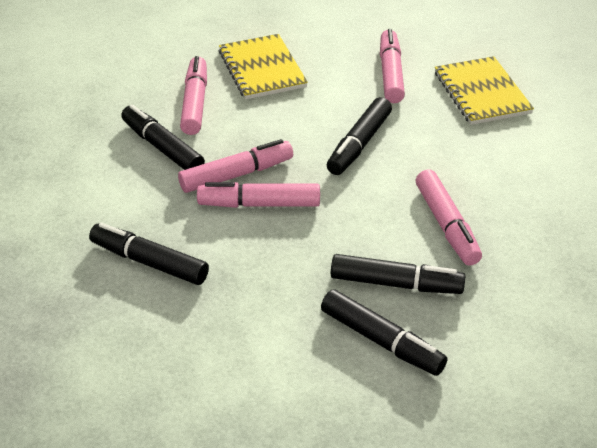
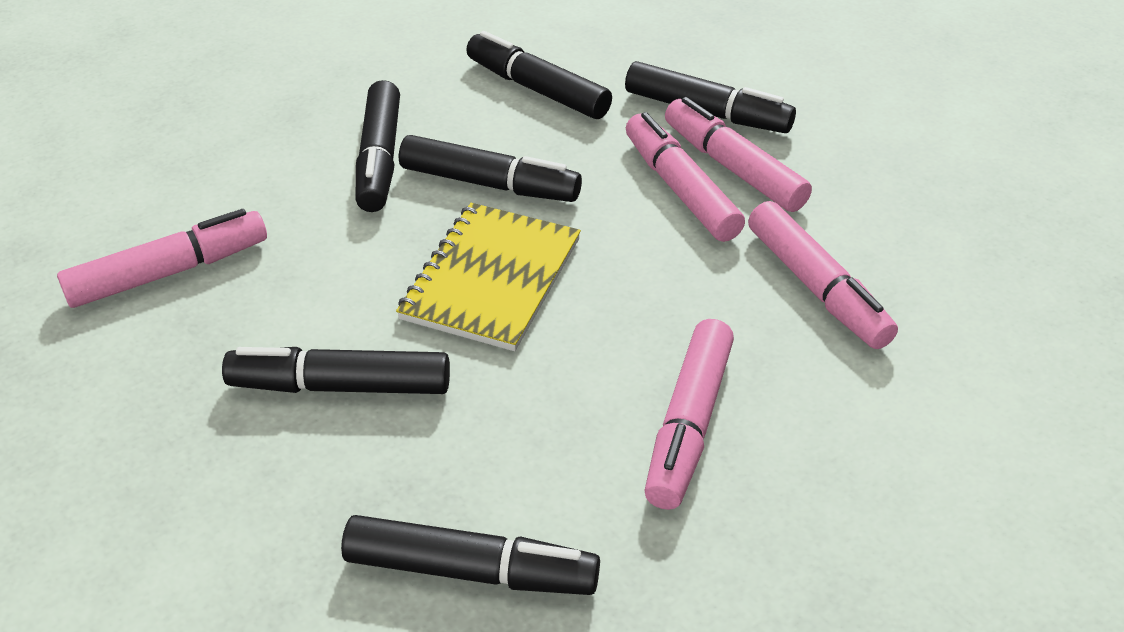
black marker: 5 -> 6
yellow notebook: 2 -> 1

